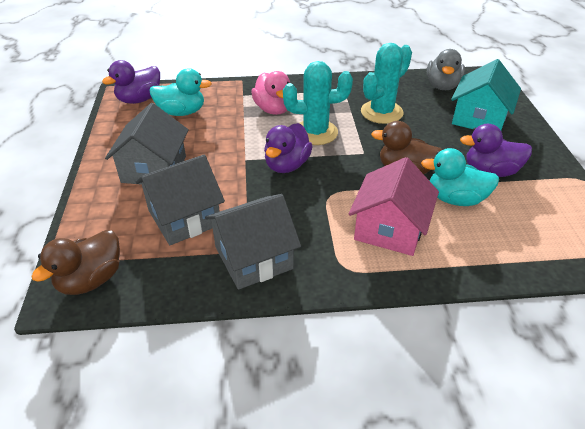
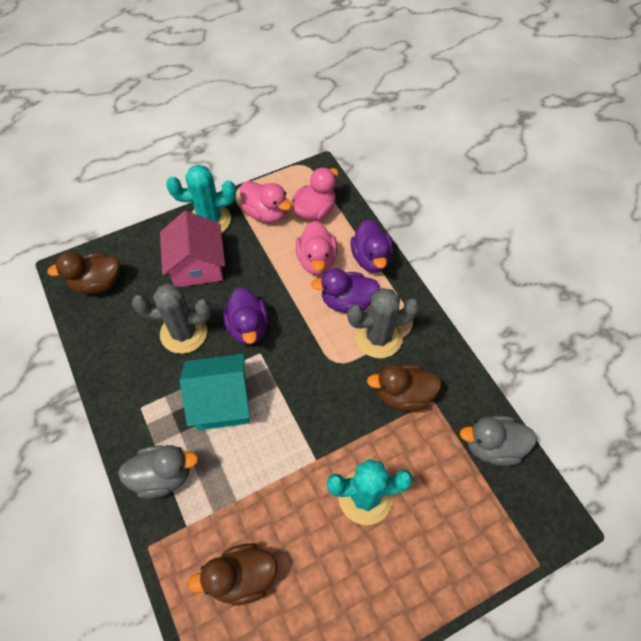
brown duck: 2 -> 3
grey cactus: 0 -> 2
grey duck: 1 -> 2
grey house: 3 -> 0
pink duck: 1 -> 3
turquoise duck: 2 -> 0

